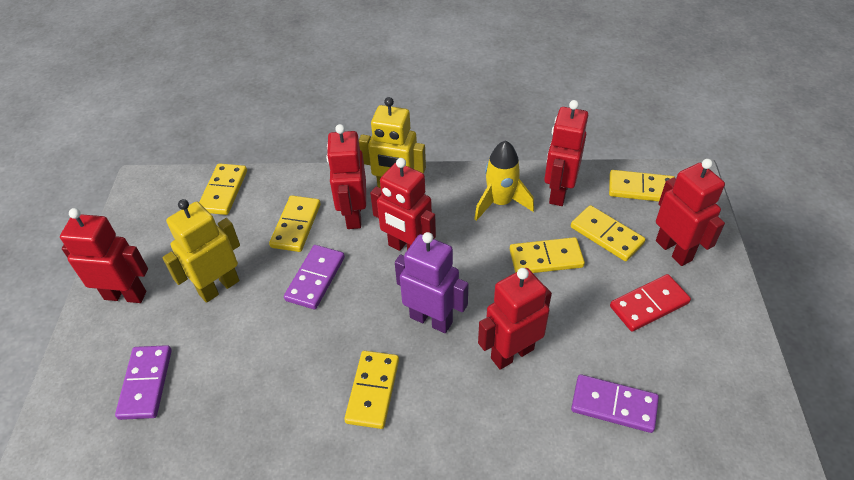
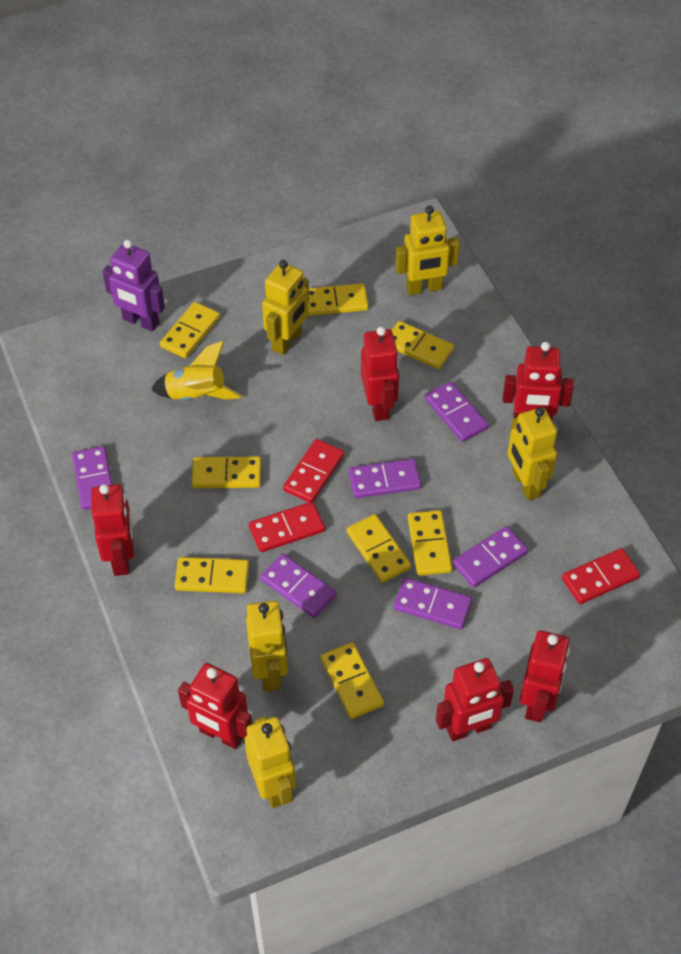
purple domino: 3 -> 6
red domino: 1 -> 3
yellow domino: 6 -> 8
yellow robot: 2 -> 5

